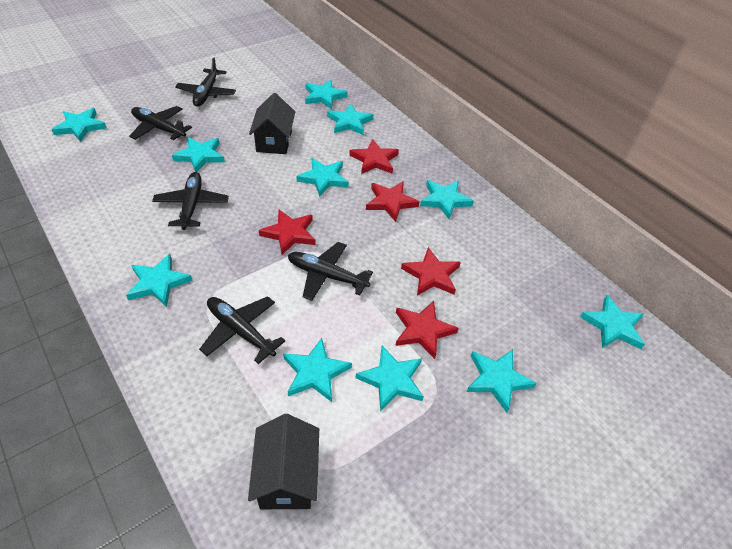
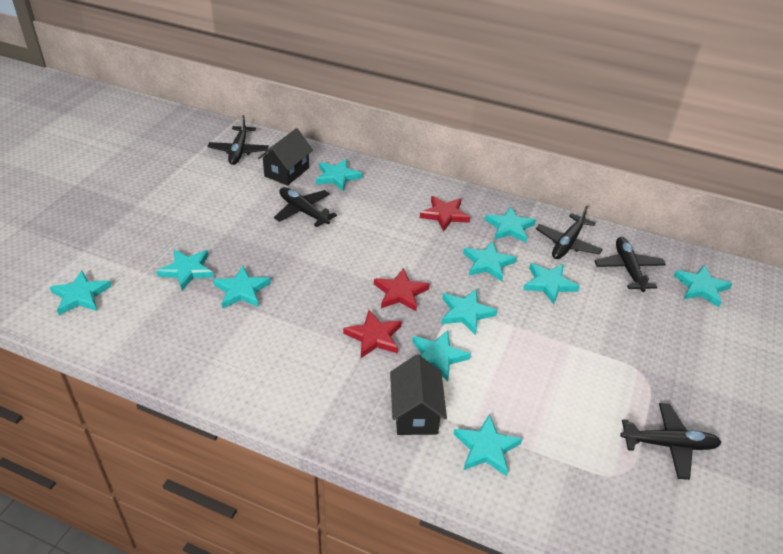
red star: 5 -> 3

